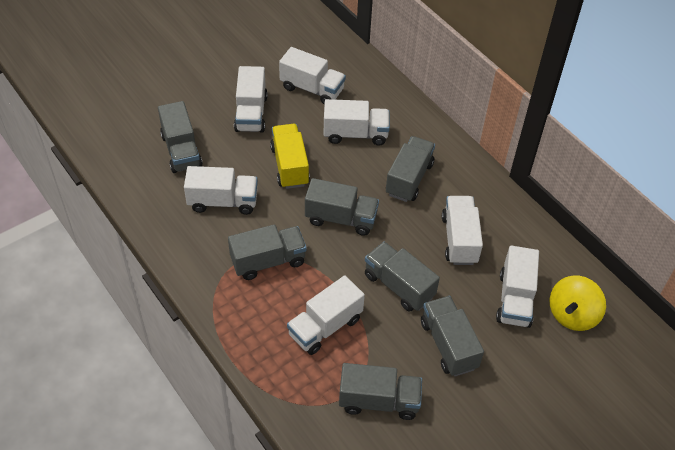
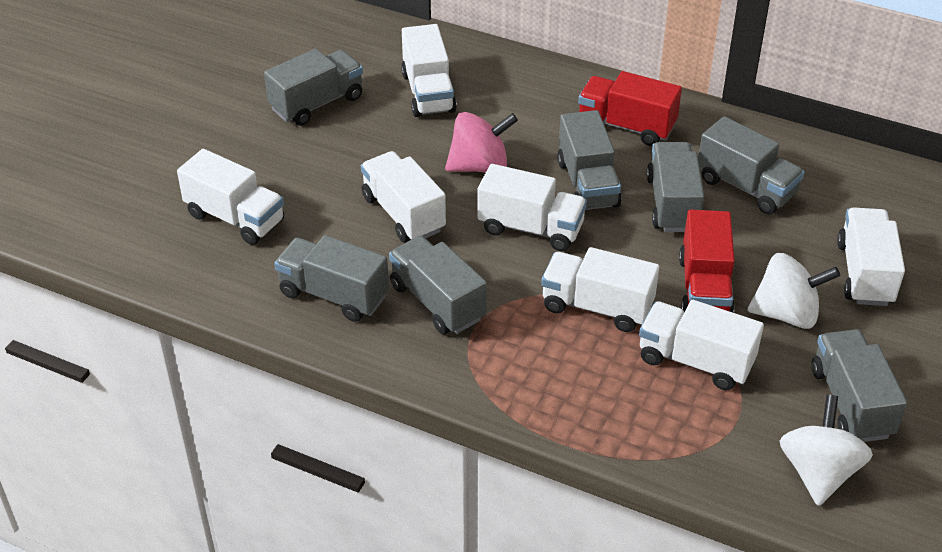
pink spinning top: 0 -> 1
red truck: 0 -> 2
white spinning top: 0 -> 2
yellow spinning top: 1 -> 0
yellow truck: 1 -> 0

